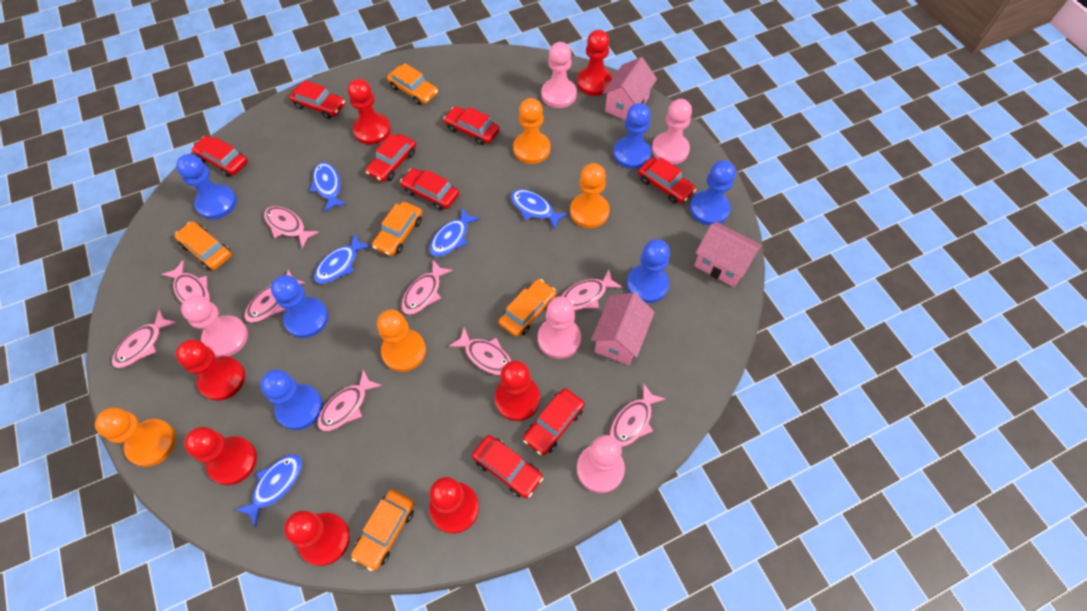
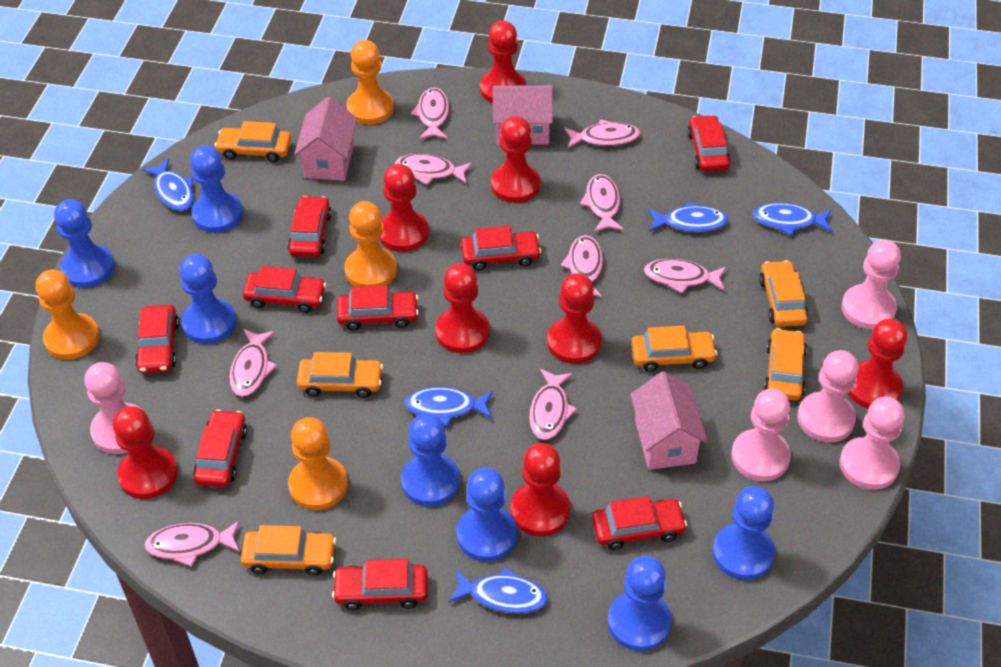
blue pawn: 6 -> 7
orange car: 5 -> 6
red car: 8 -> 9
red pawn: 7 -> 8

